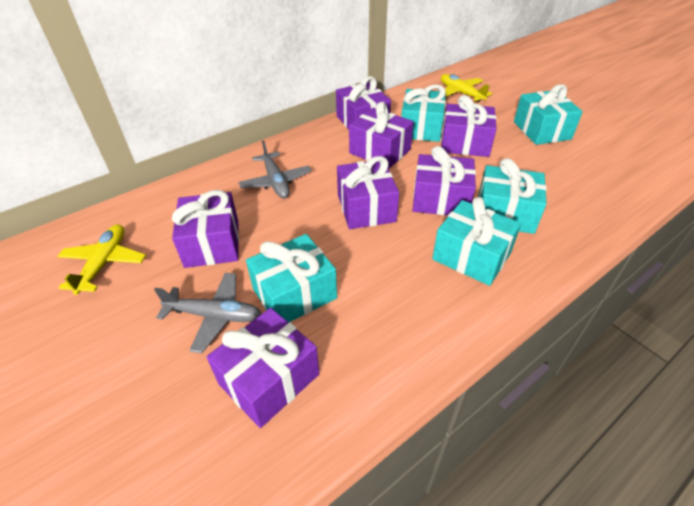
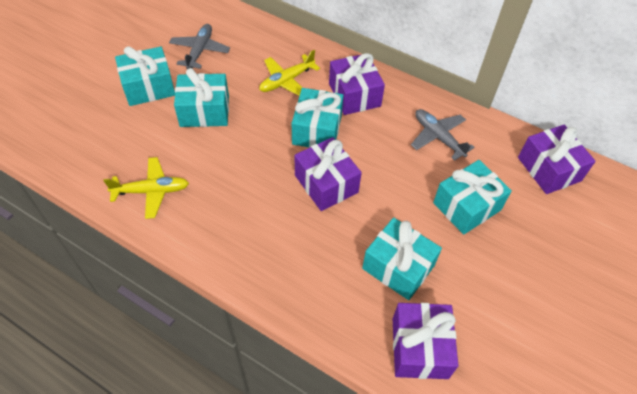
purple gift: 7 -> 4

